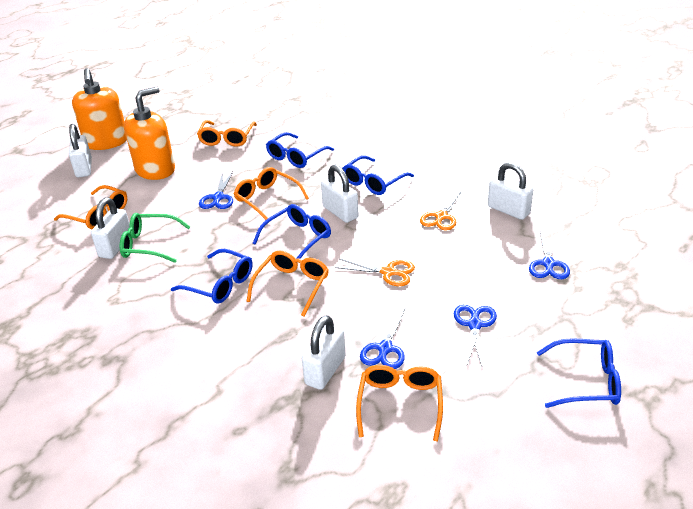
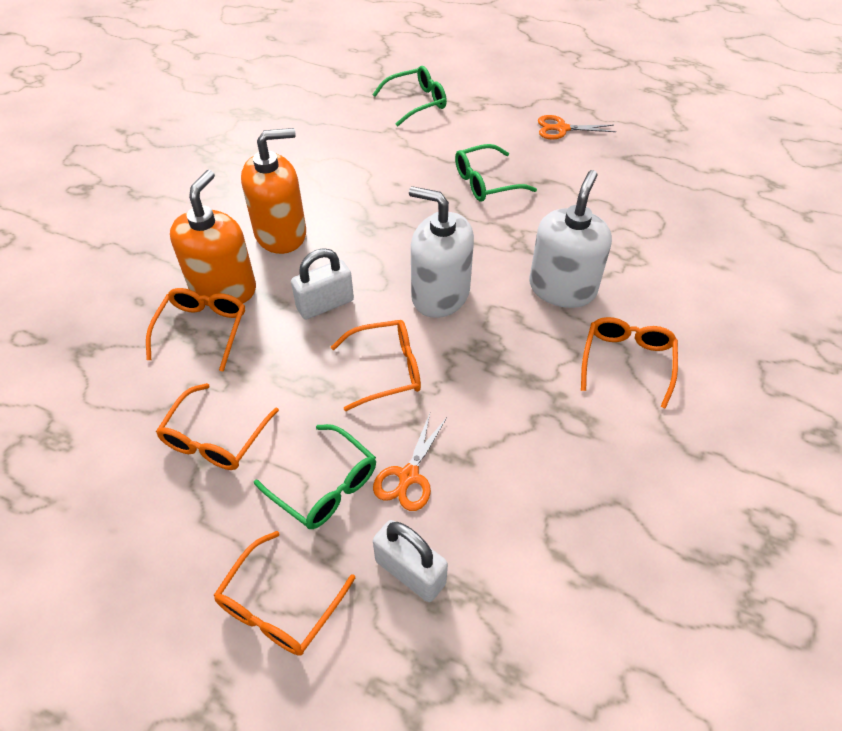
blue glasses: 5 -> 0
blue scissors: 4 -> 0
green glasses: 1 -> 3
white padlock: 5 -> 2
white soap dispenser: 0 -> 2

